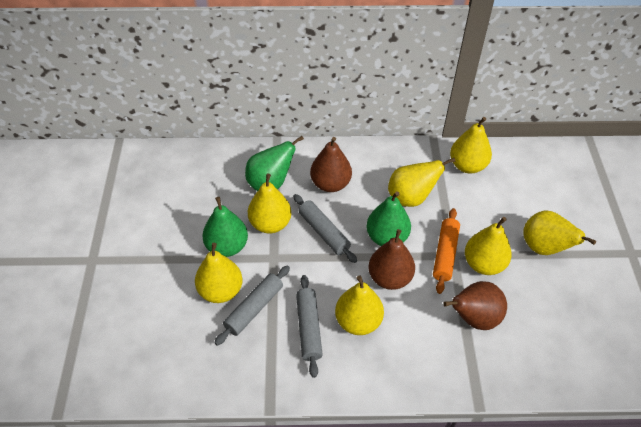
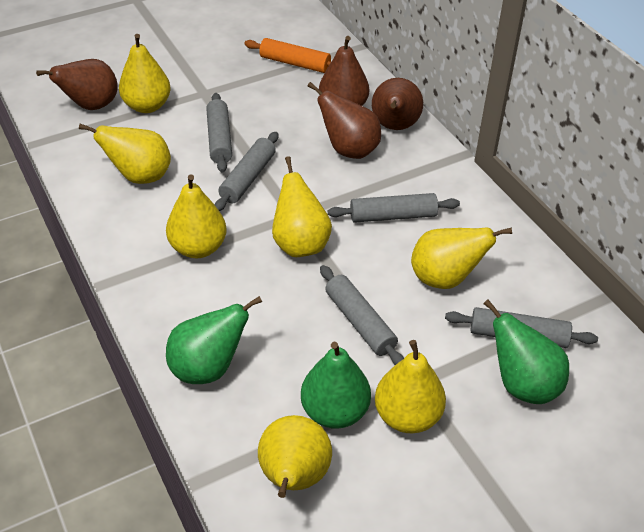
brown pear: 3 -> 4
grey rolling pin: 3 -> 5

